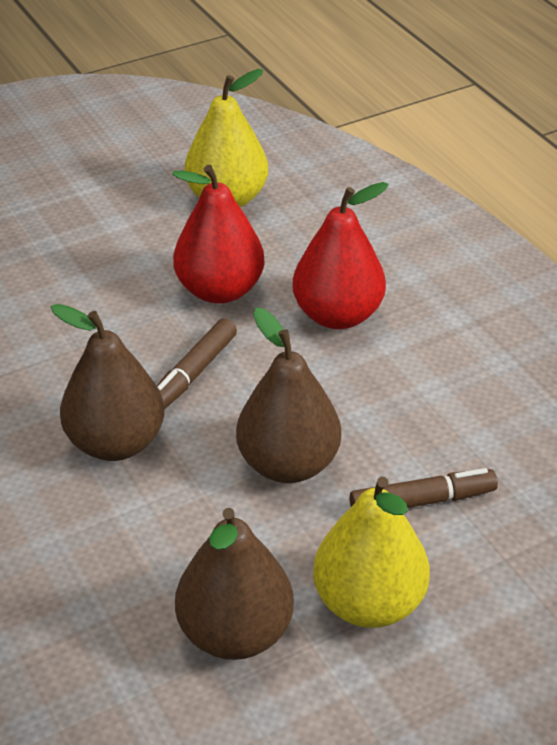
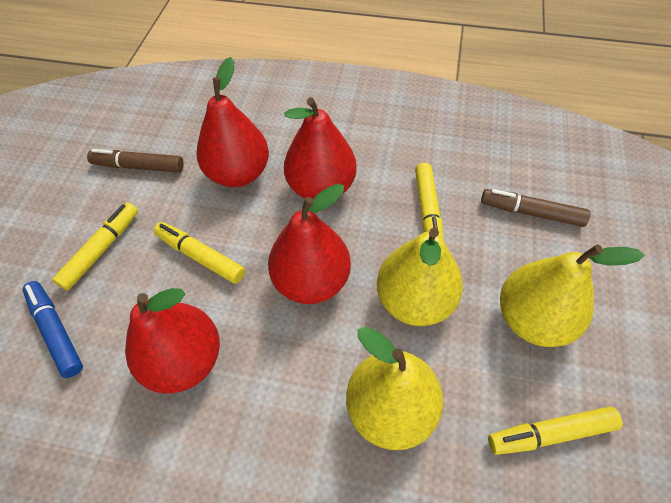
blue marker: 0 -> 1
brown pear: 3 -> 0
red pear: 2 -> 4
yellow marker: 0 -> 4
yellow pear: 2 -> 3

